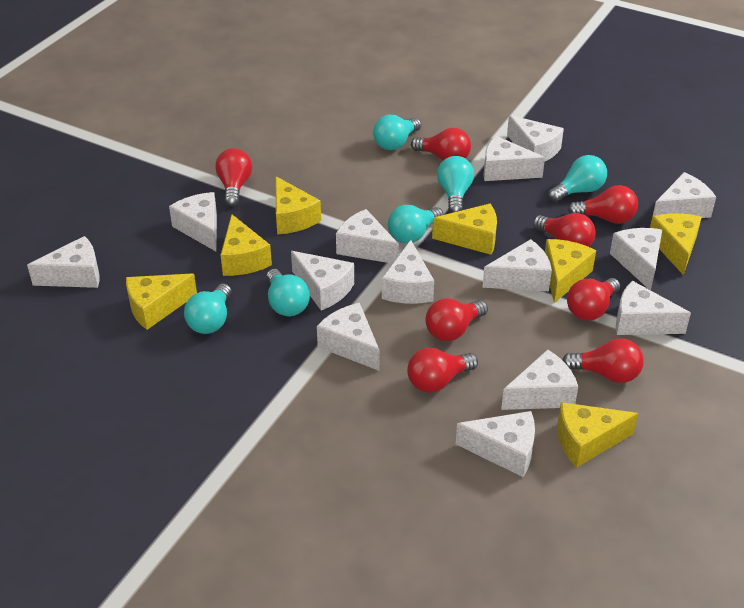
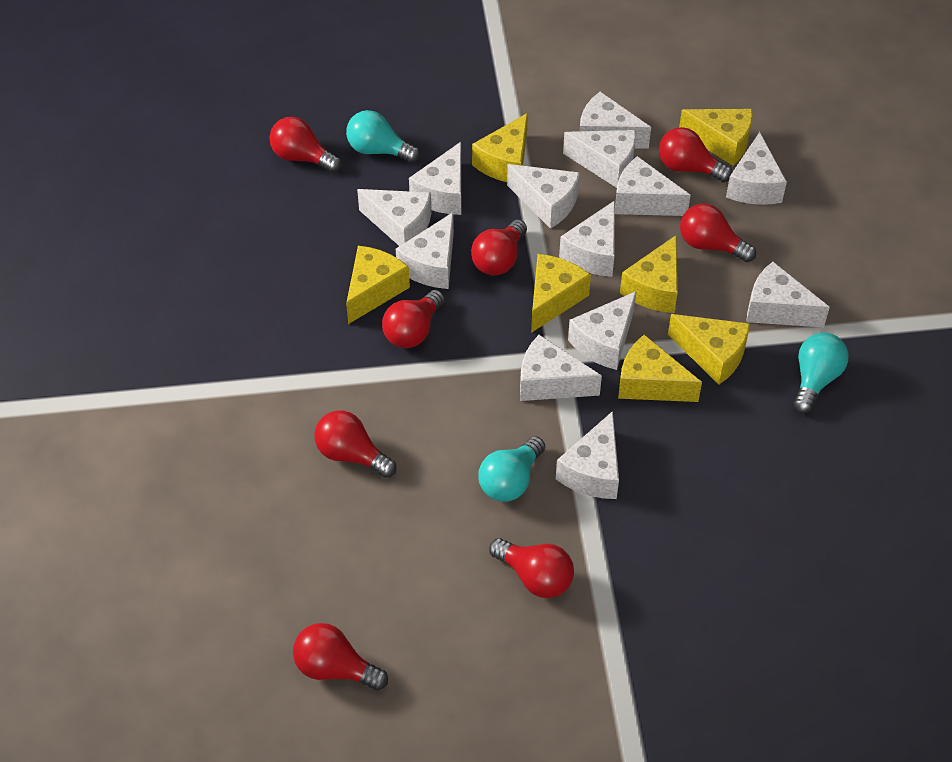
turquoise light bulb: 6 -> 3
white cheese: 14 -> 13

